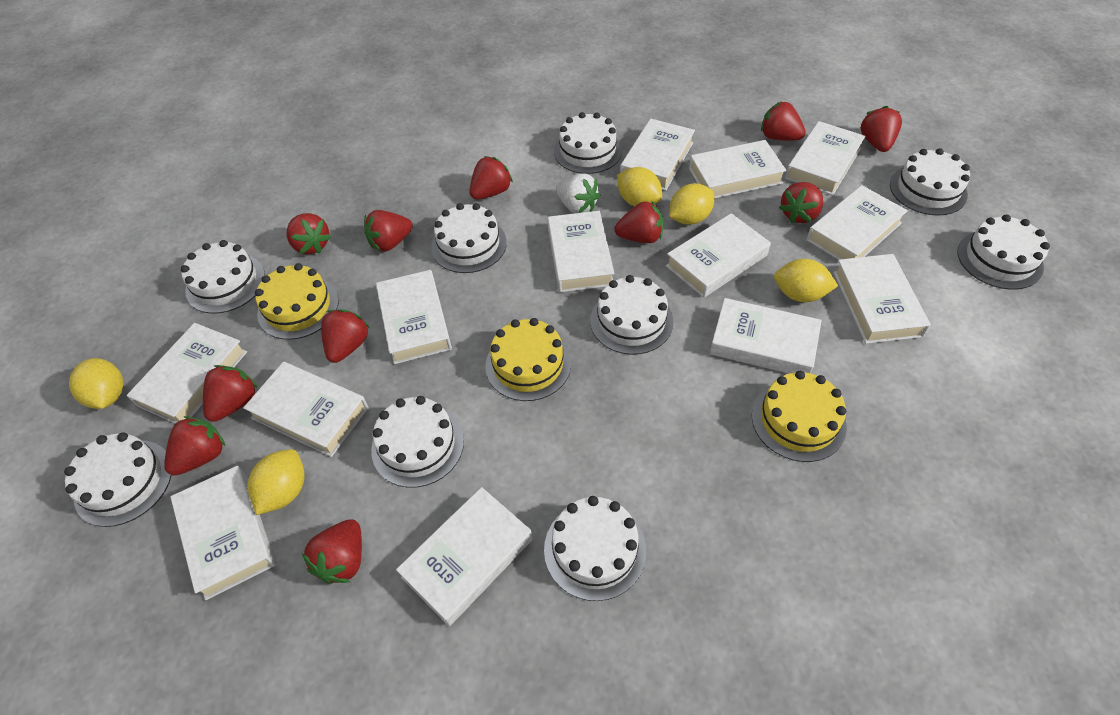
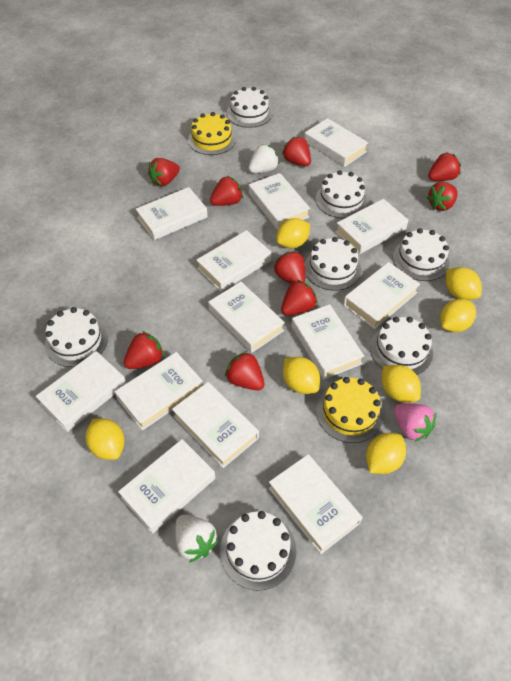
pink strawberry: 0 -> 1
red strawberry: 11 -> 9
white cake: 9 -> 7
white strawberry: 1 -> 2
yellow cake: 3 -> 2
yellow lemon: 5 -> 7

